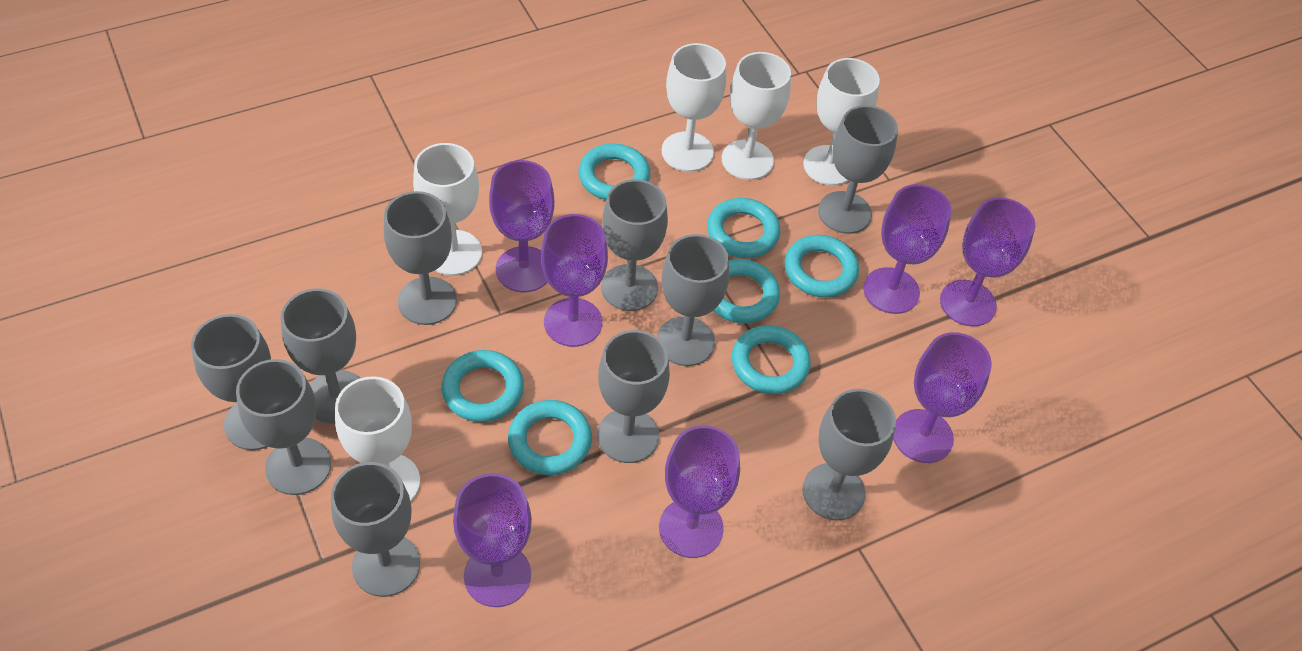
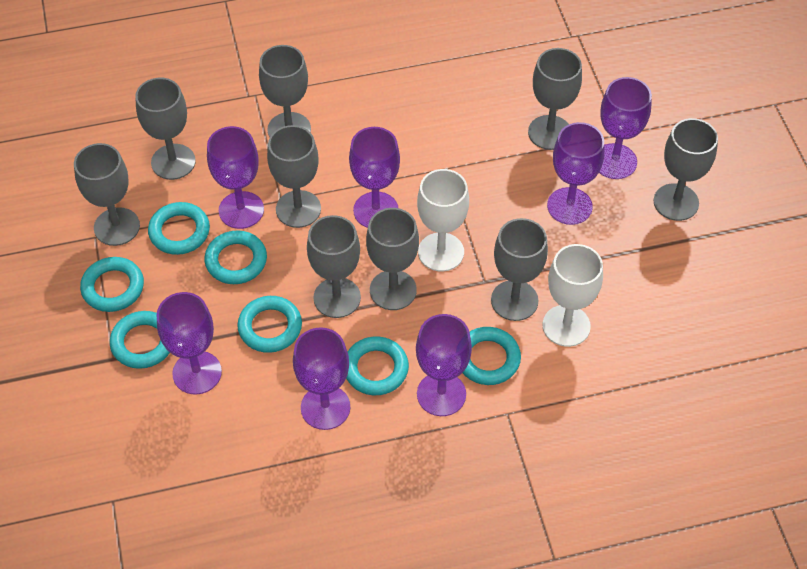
grey goblet: 10 -> 9
white goblet: 5 -> 2

